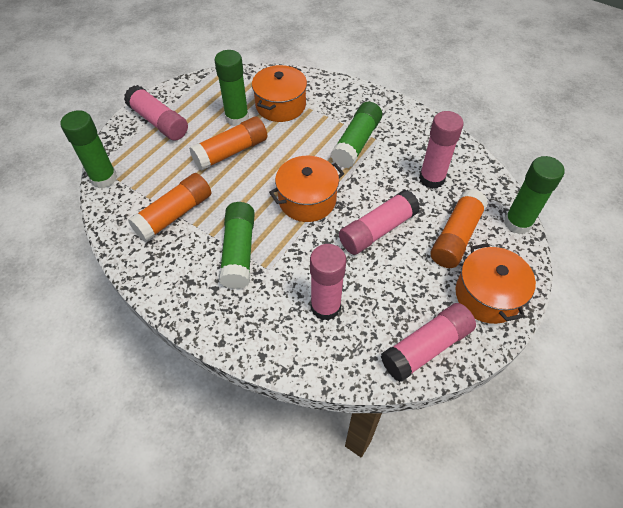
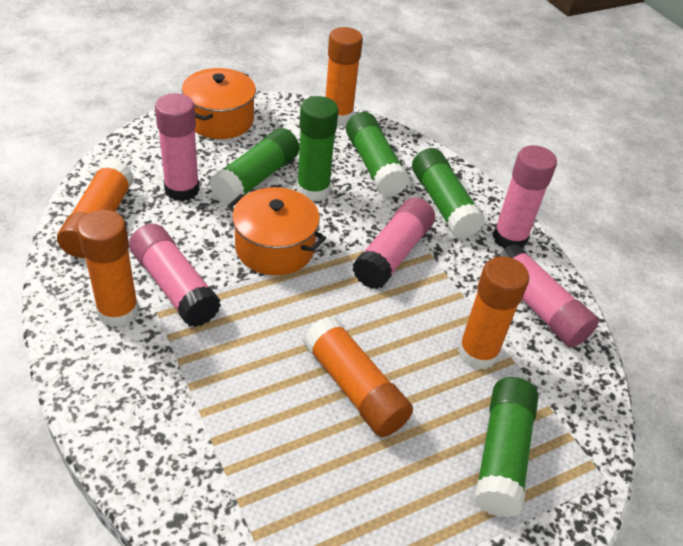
orange glue stick: 3 -> 5
orange pot: 3 -> 2

